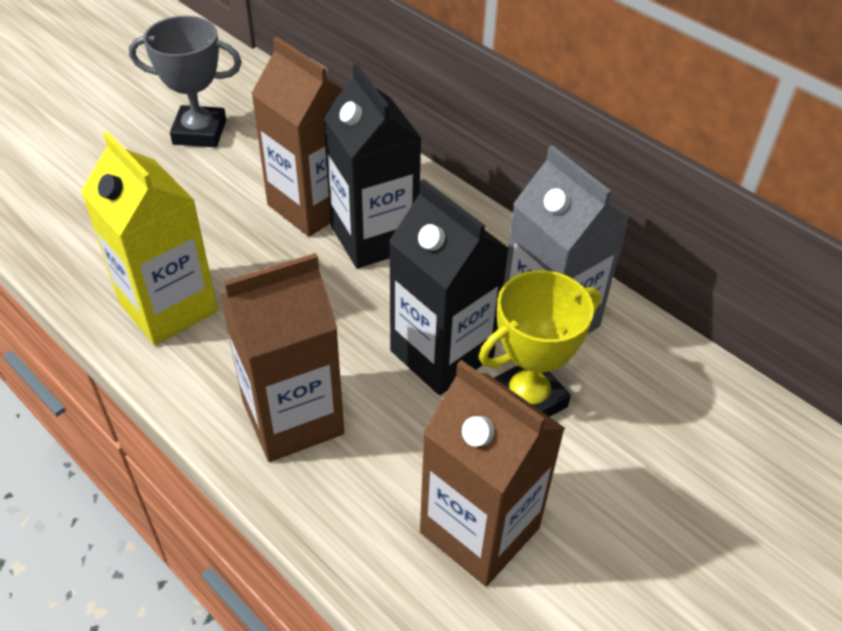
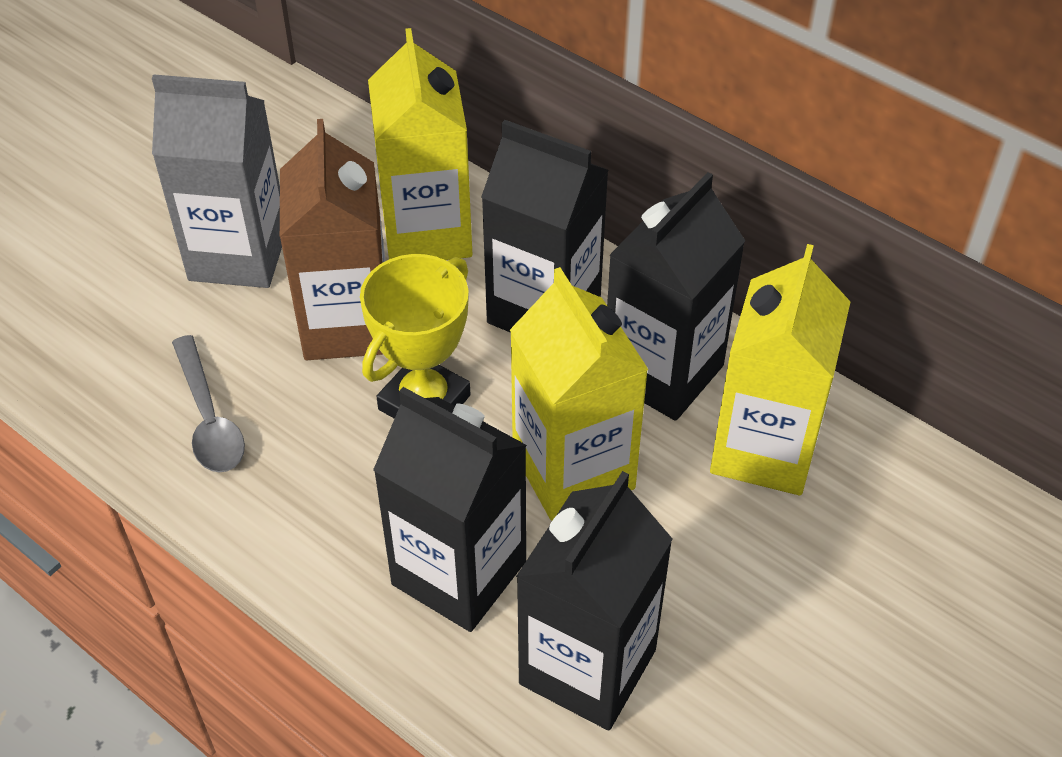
black carton: 2 -> 4
brown carton: 3 -> 1
grey spoon: 0 -> 1
grey trophy: 1 -> 0
yellow carton: 1 -> 3

